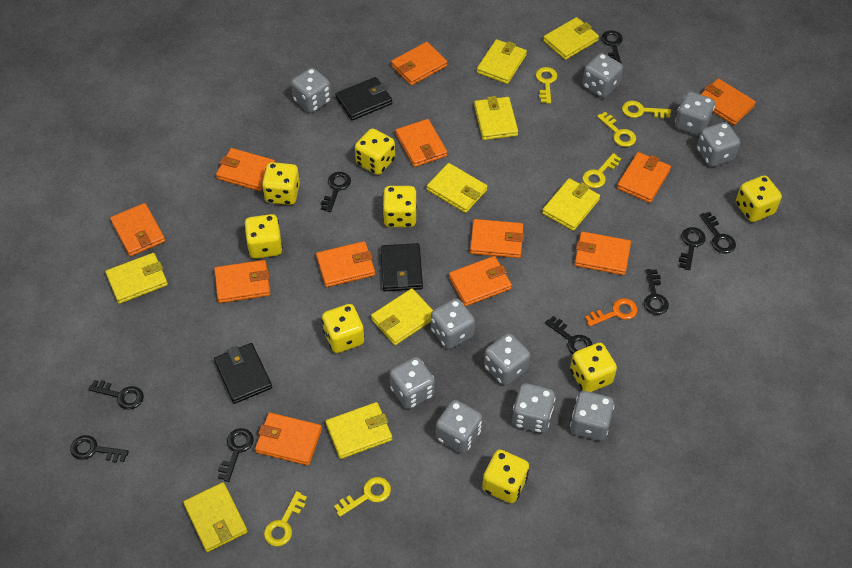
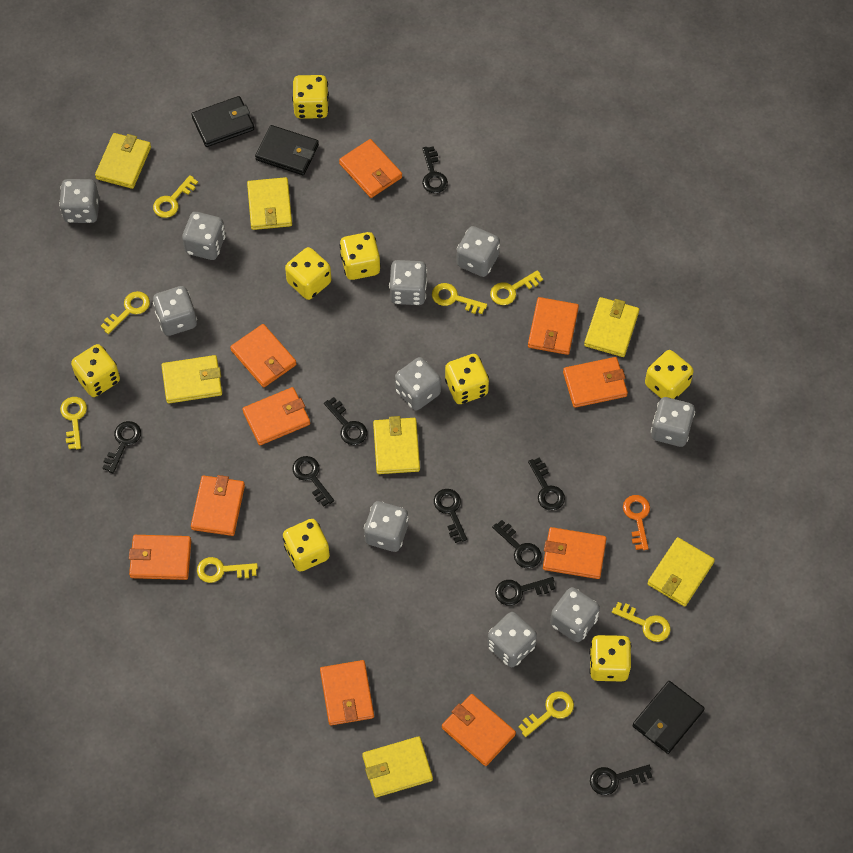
orange wallet: 12 -> 10
yellow key: 6 -> 8
yellow wallet: 9 -> 7

